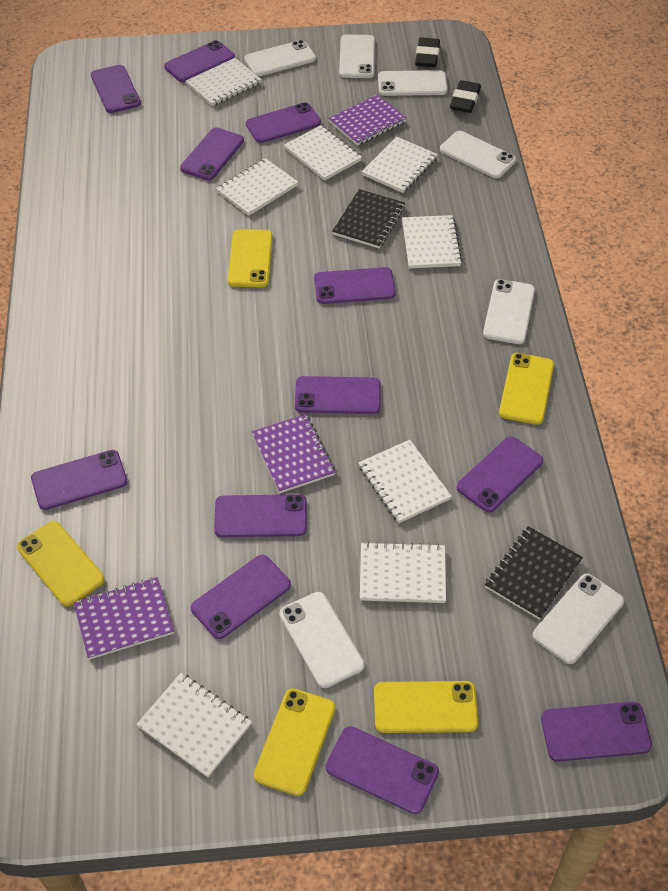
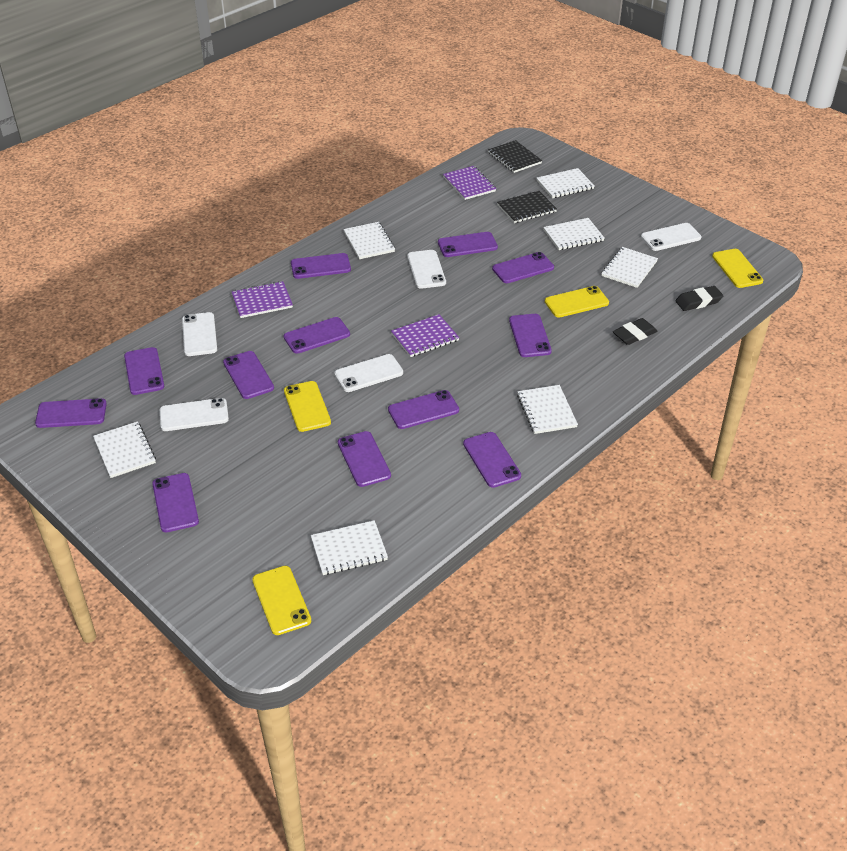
white notebook: 8 -> 7
white phone: 7 -> 5
yellow phone: 5 -> 4

